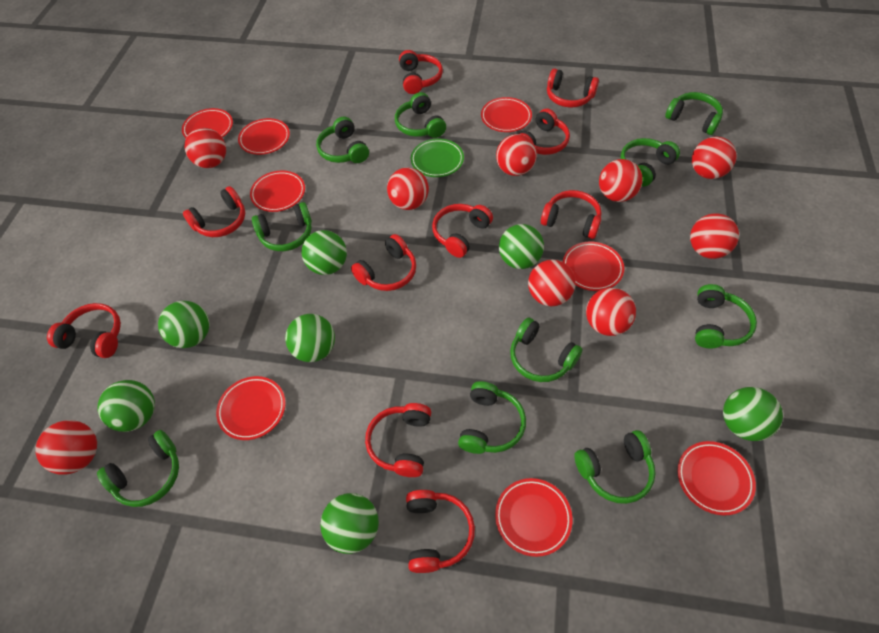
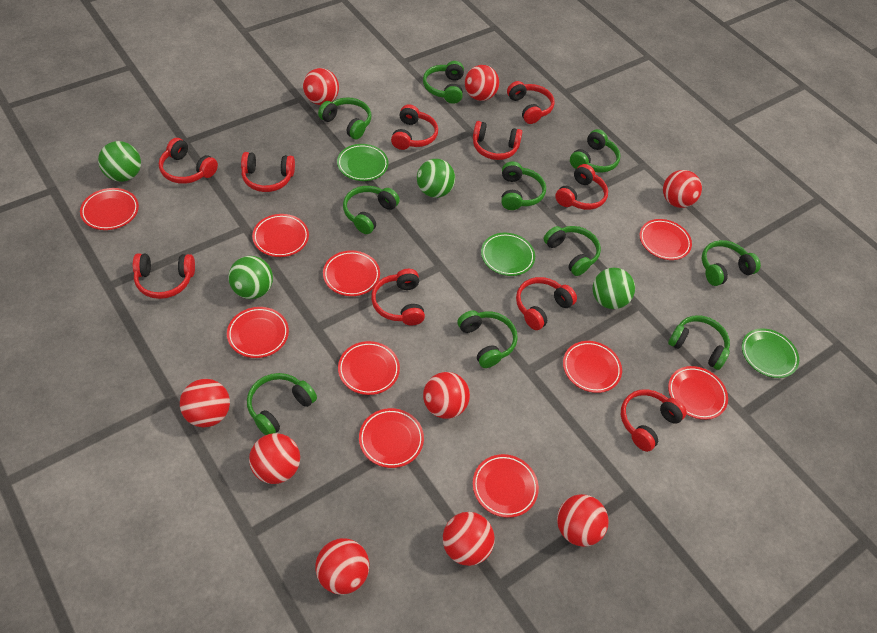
green ball: 7 -> 4
green plate: 1 -> 3
red plate: 8 -> 10

